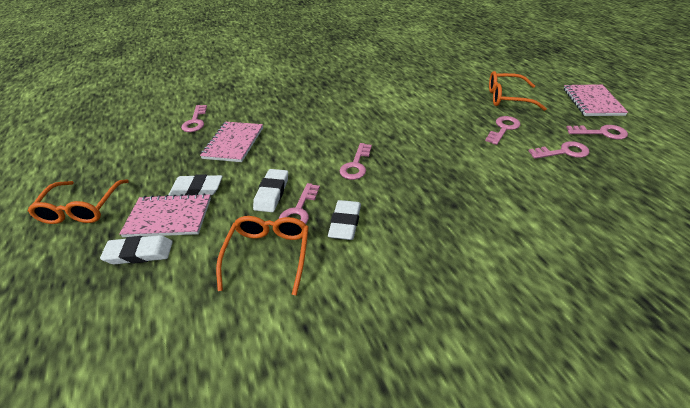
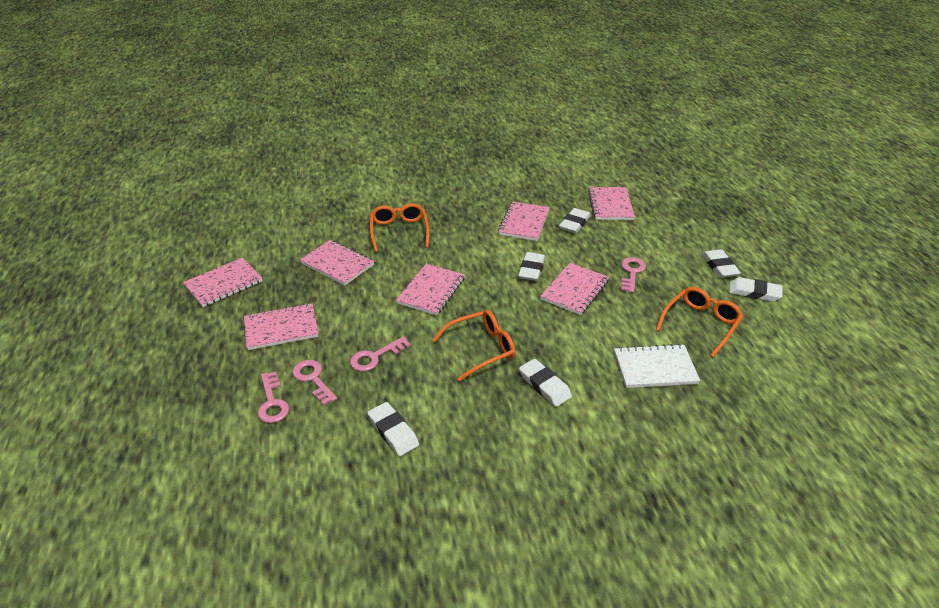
pink key: 6 -> 4
pink notebook: 3 -> 7
white eraser: 4 -> 6
white notebook: 0 -> 1

